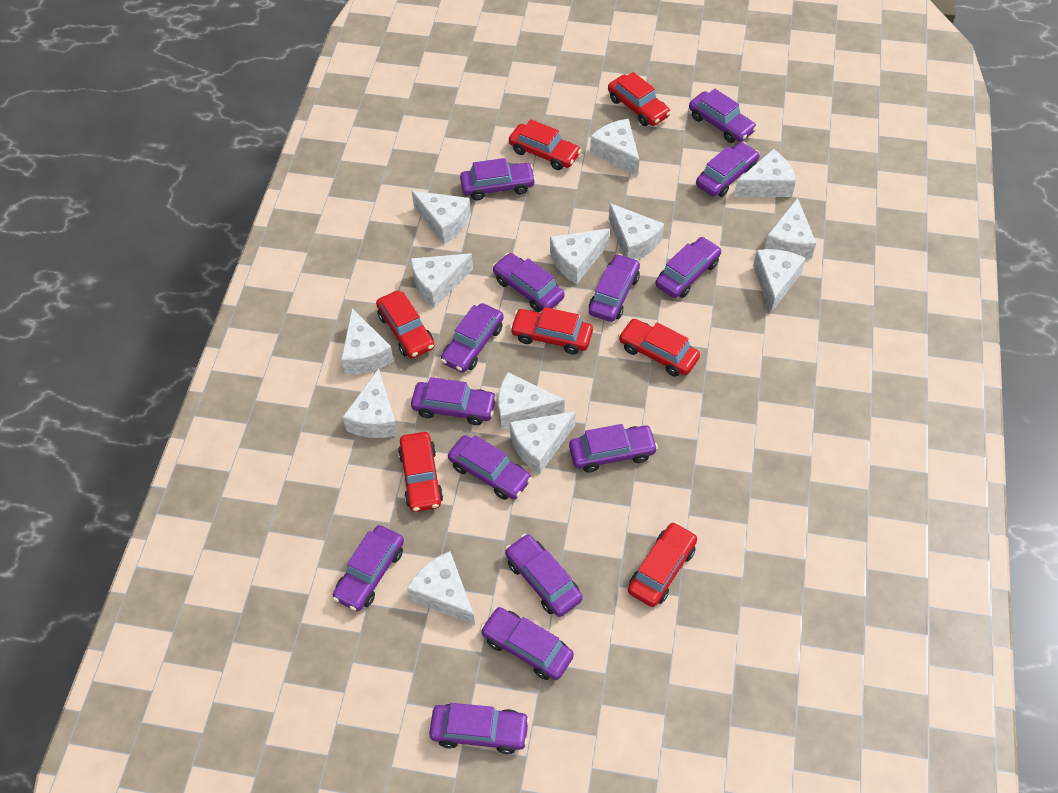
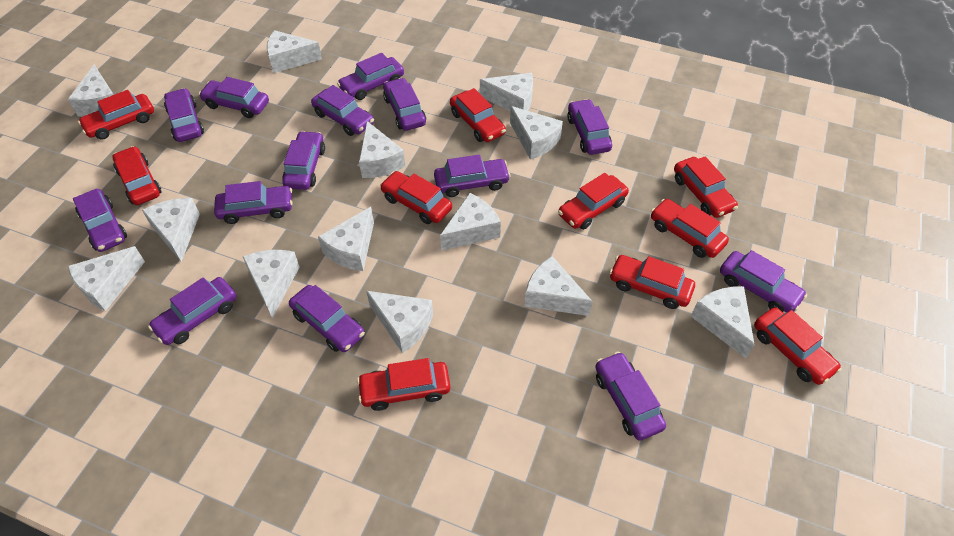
red car: 7 -> 10

